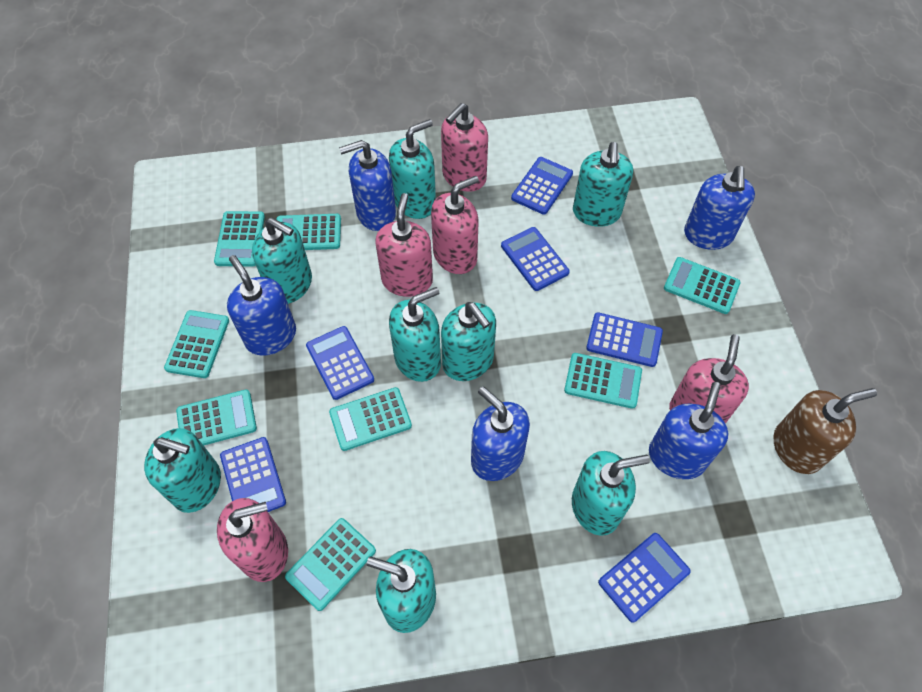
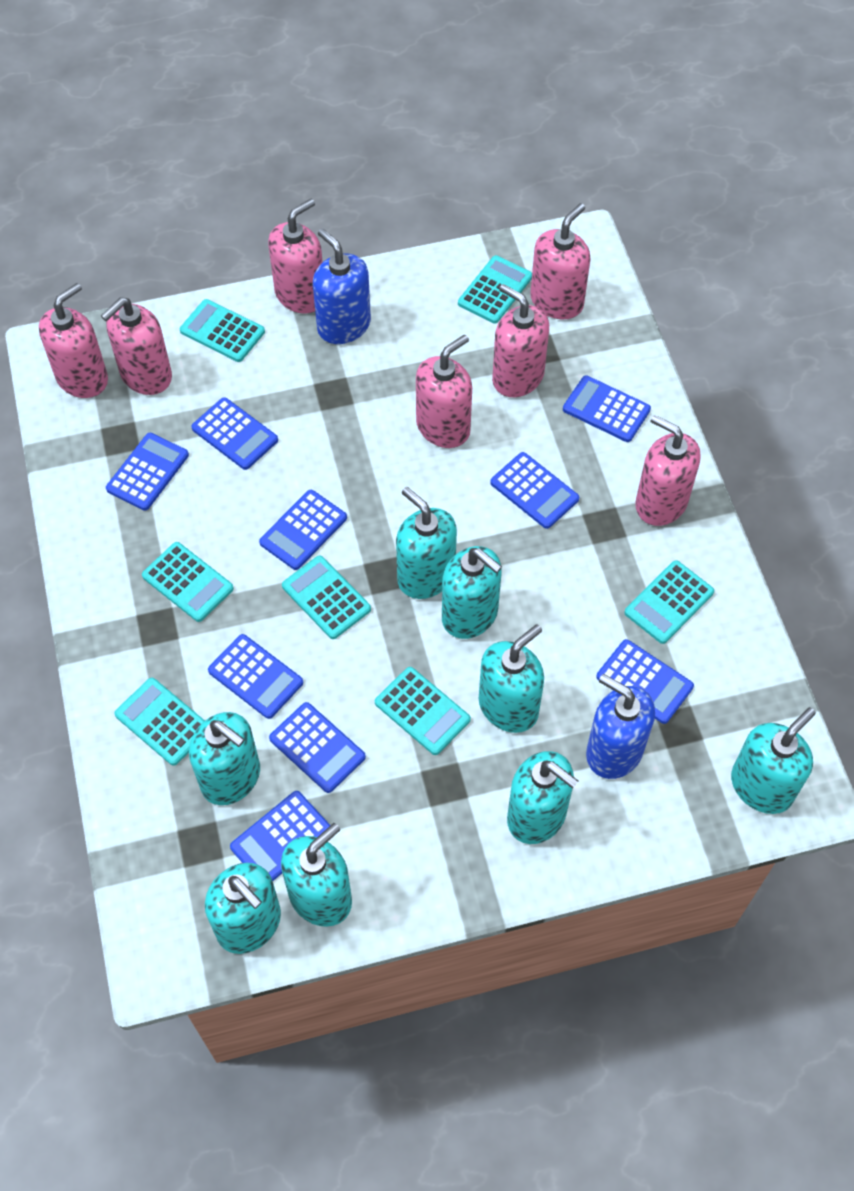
blue calculator: 6 -> 9
blue soap dispenser: 5 -> 2
brown soap dispenser: 1 -> 0
pink soap dispenser: 5 -> 7
turquoise calculator: 8 -> 7

